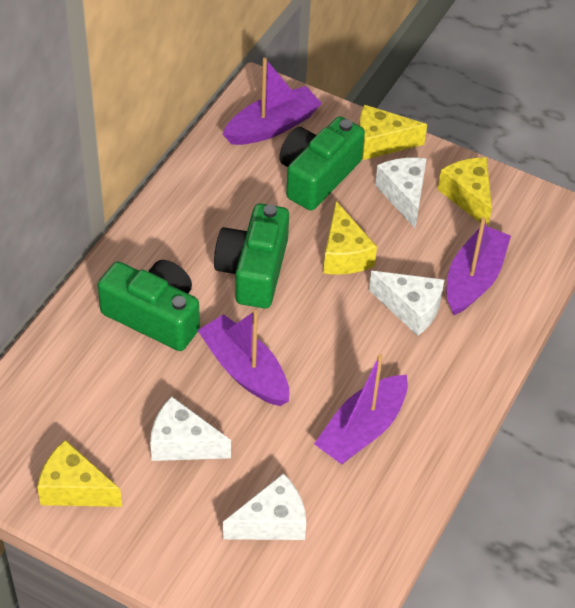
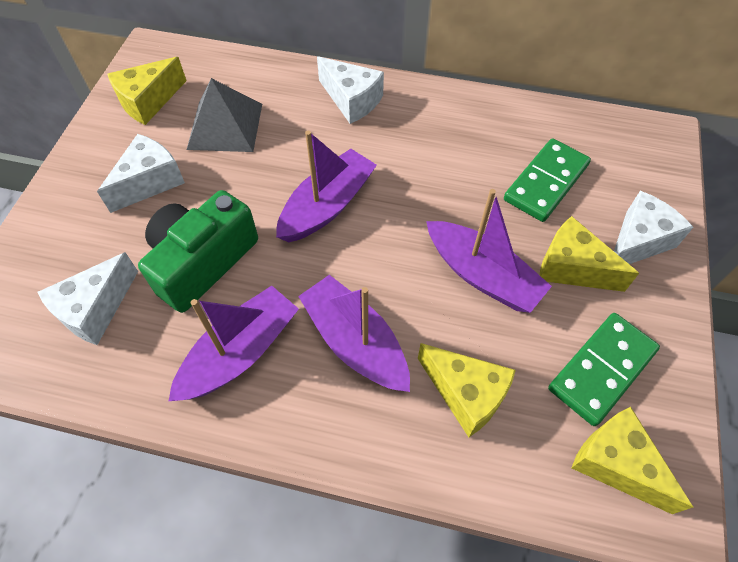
green camera: 3 -> 1
green domino: 0 -> 2
grey pyramid: 0 -> 1

